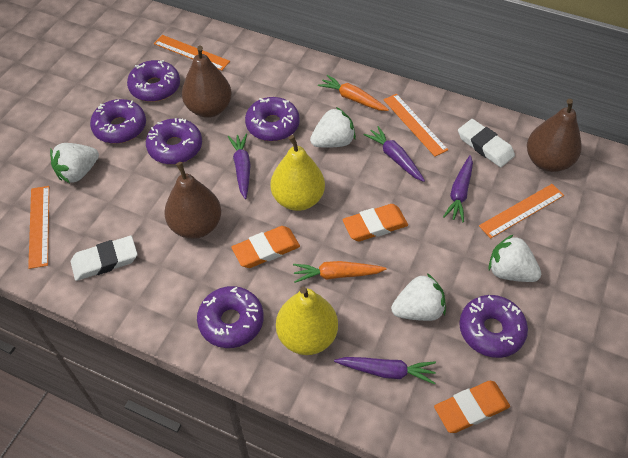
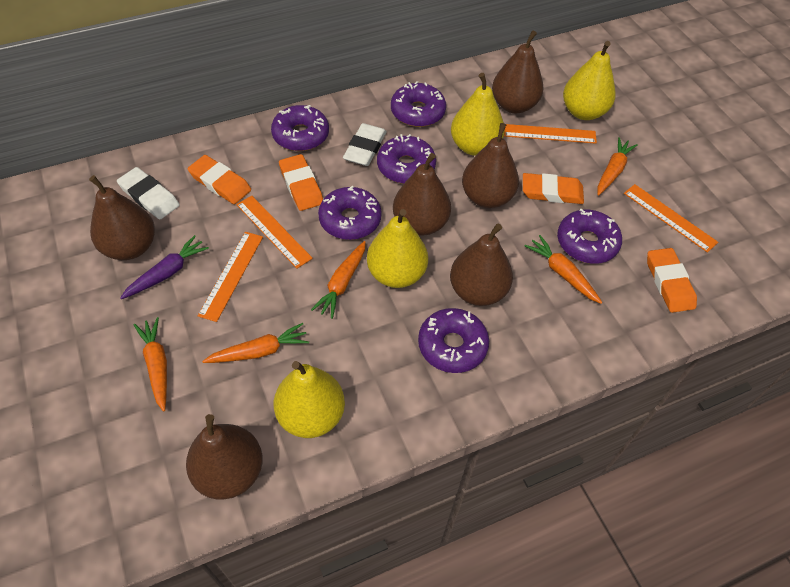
brown pear: 3 -> 6
orange carrot: 2 -> 5
orange eraser: 3 -> 4
purple carrot: 4 -> 1
white strawberry: 4 -> 0
yellow pear: 2 -> 4

